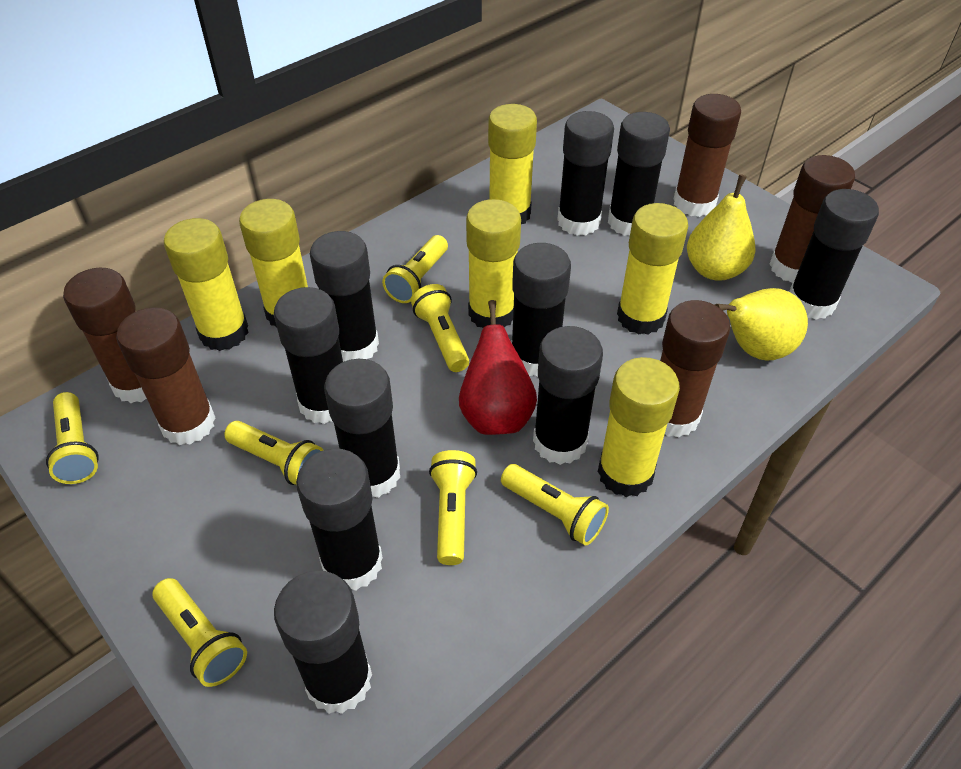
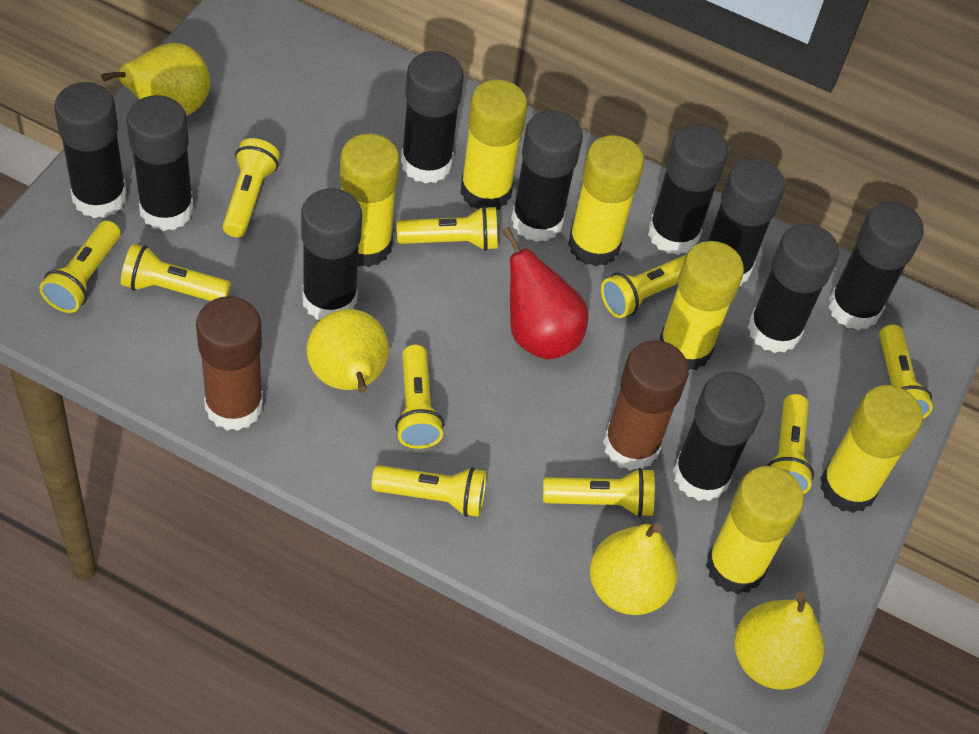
brown glue stick: 5 -> 2
yellow flashlight: 7 -> 10
yellow pear: 2 -> 4

